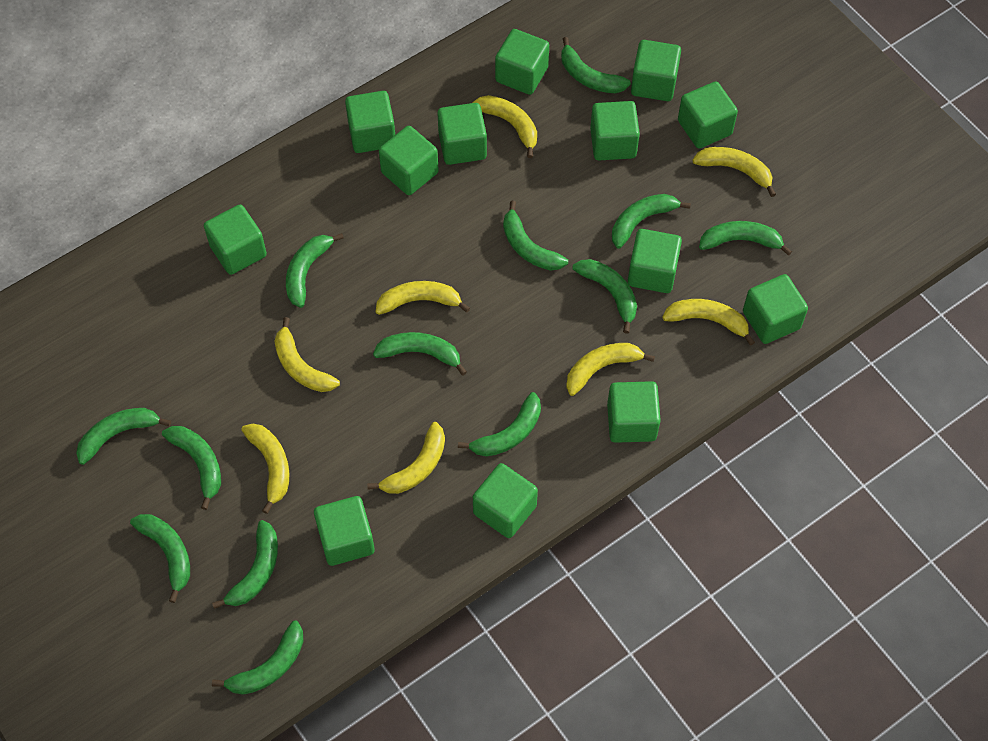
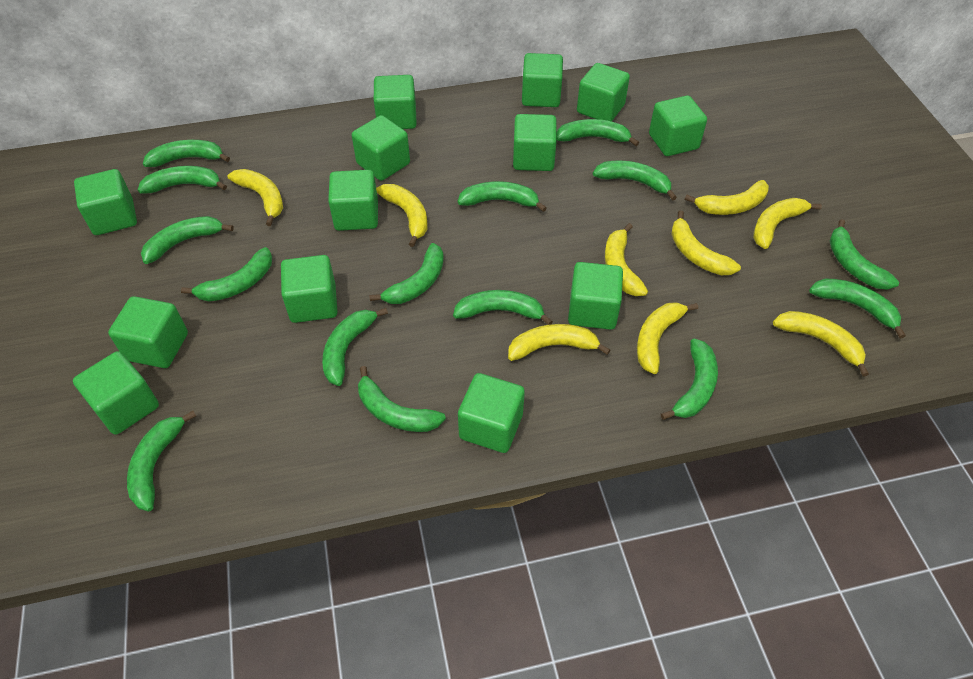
green banana: 13 -> 15
yellow banana: 8 -> 9

